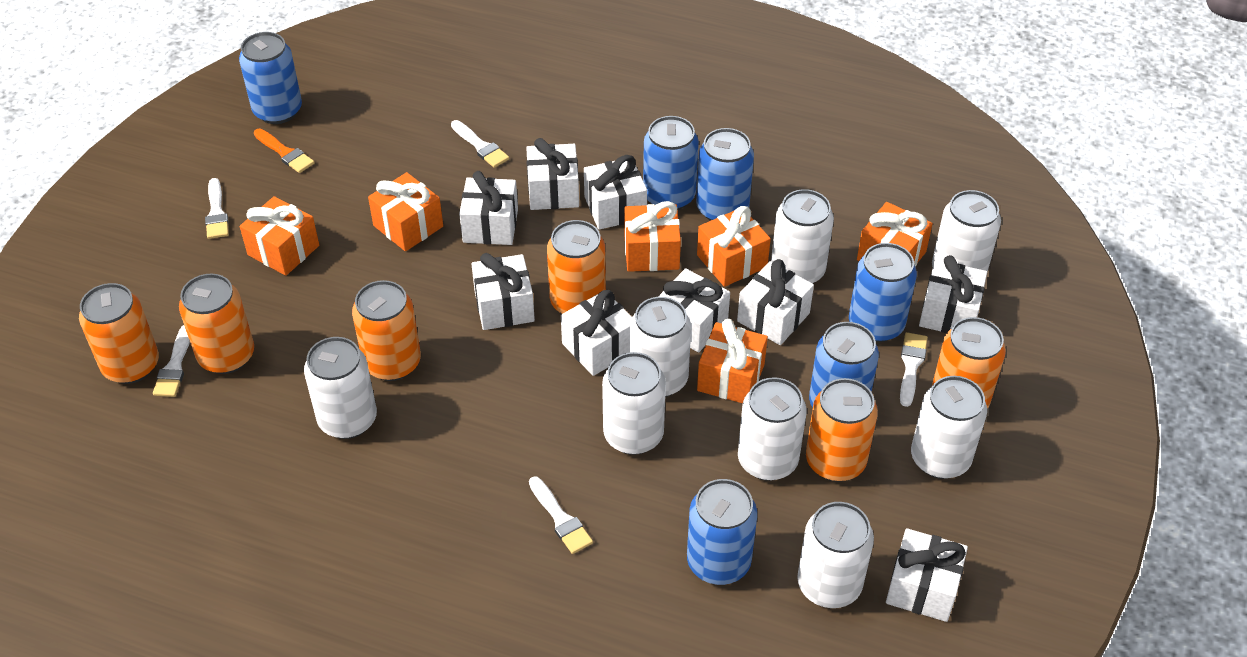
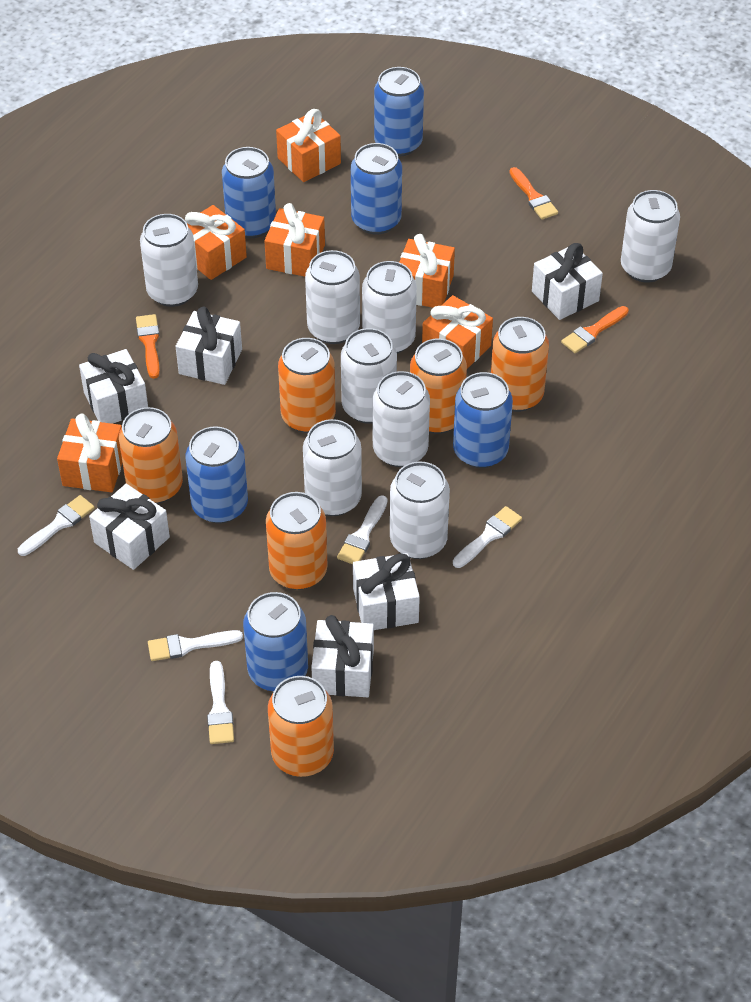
orange brush: 1 -> 3
white gift: 9 -> 6

